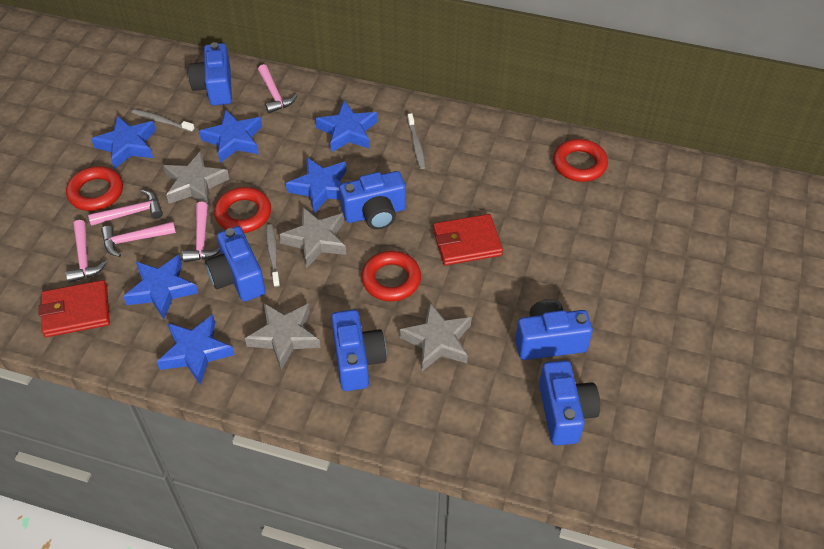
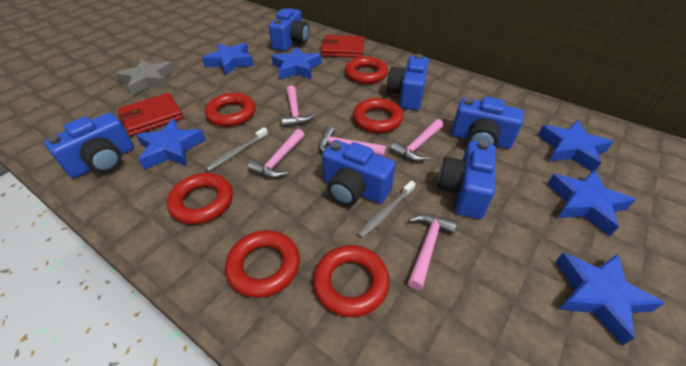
grey star: 4 -> 1
grey toothbrush: 3 -> 2
red ring: 4 -> 6

